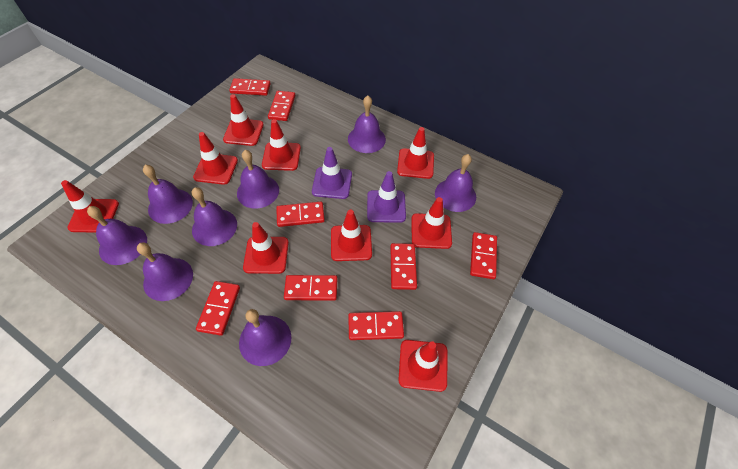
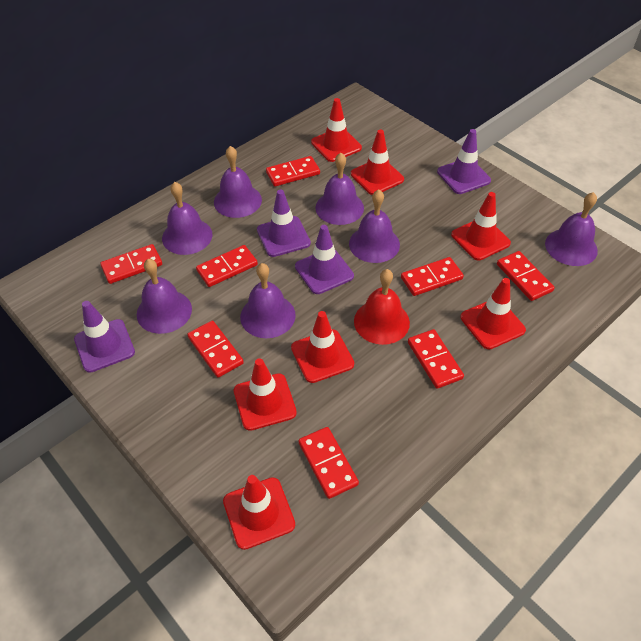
purple bell: 8 -> 7
purple traffic cone: 2 -> 4
red bell: 0 -> 1
red traffic cone: 9 -> 7

